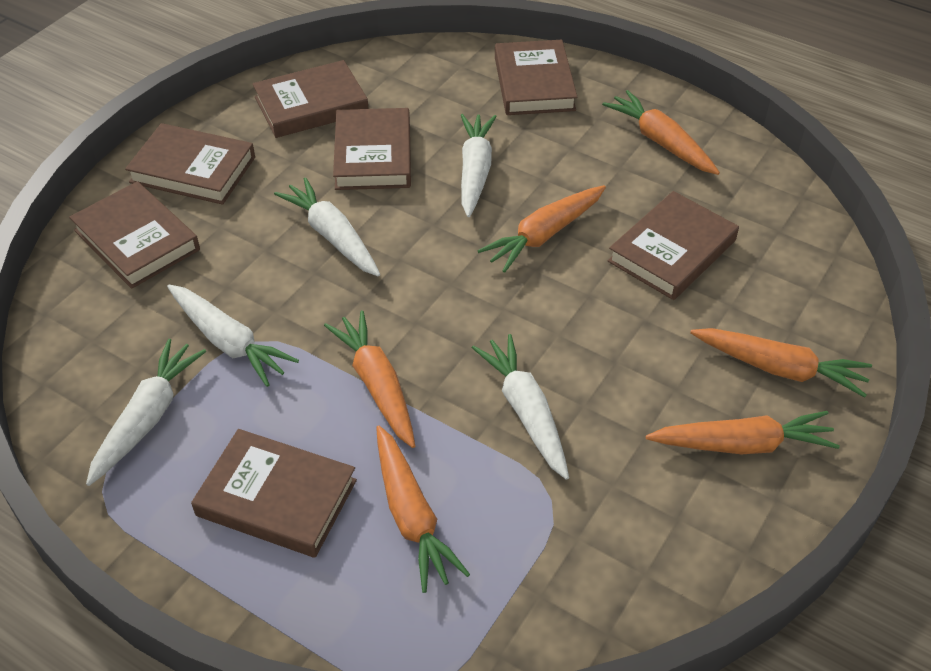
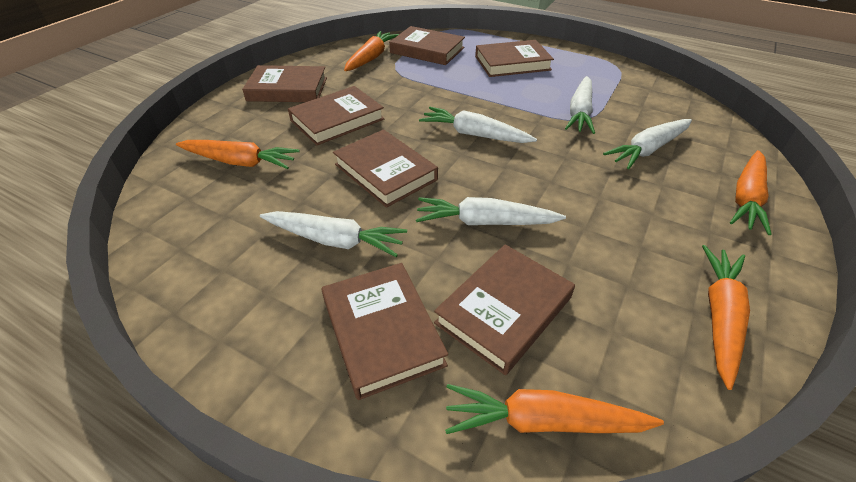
orange carrot: 6 -> 5

